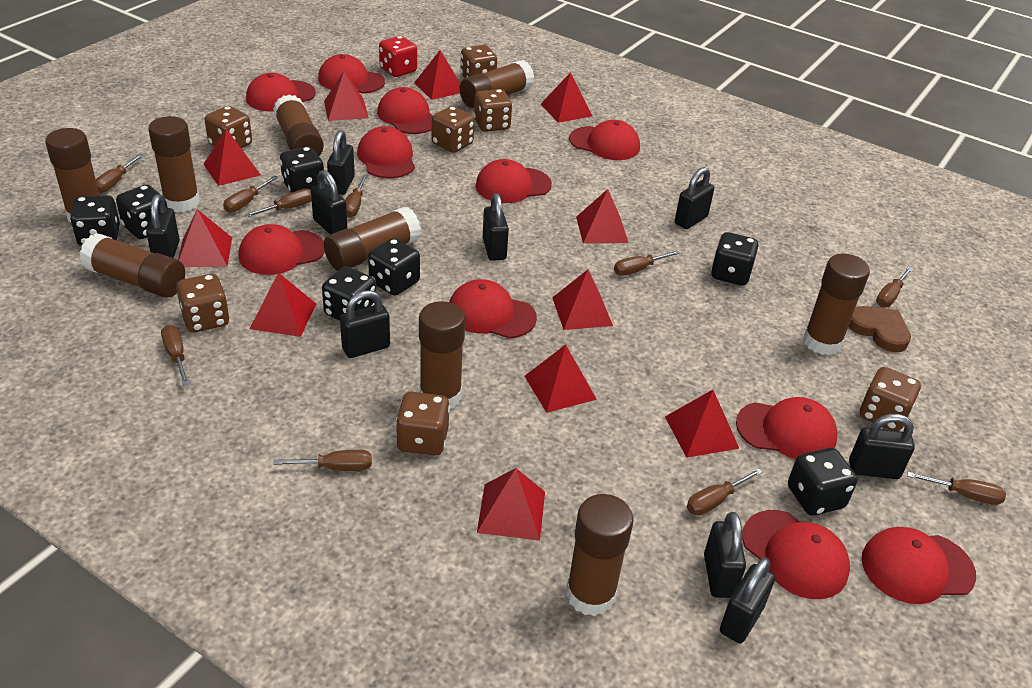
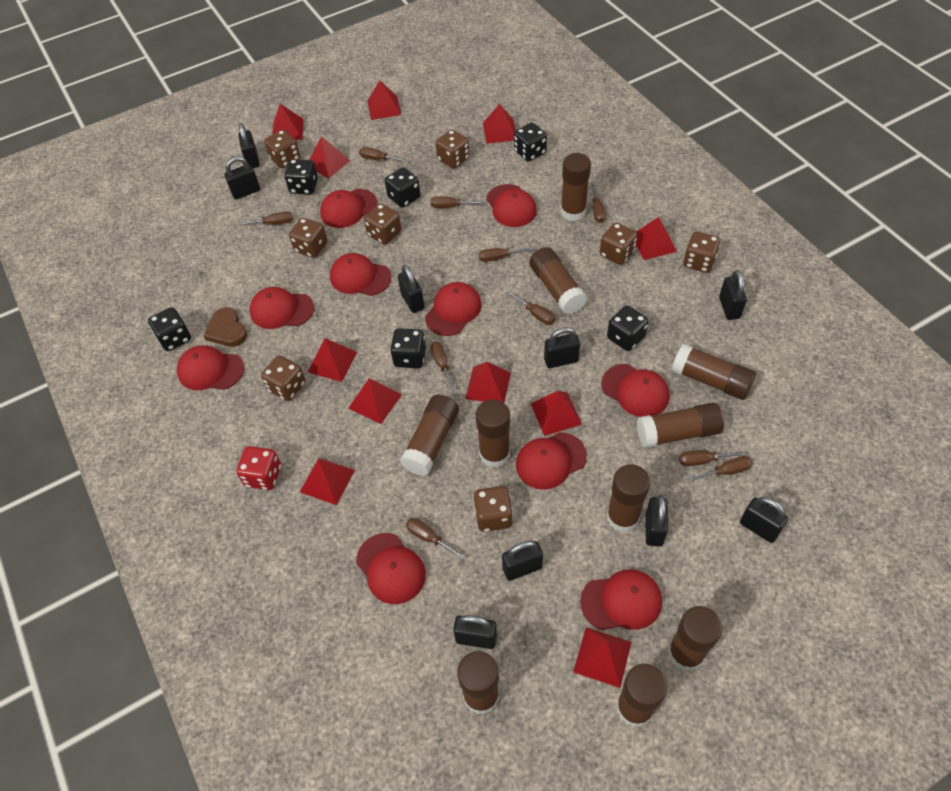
black dice: 7 -> 6
brown dice: 7 -> 8
brown glue stick: 9 -> 10
red cap: 11 -> 10

